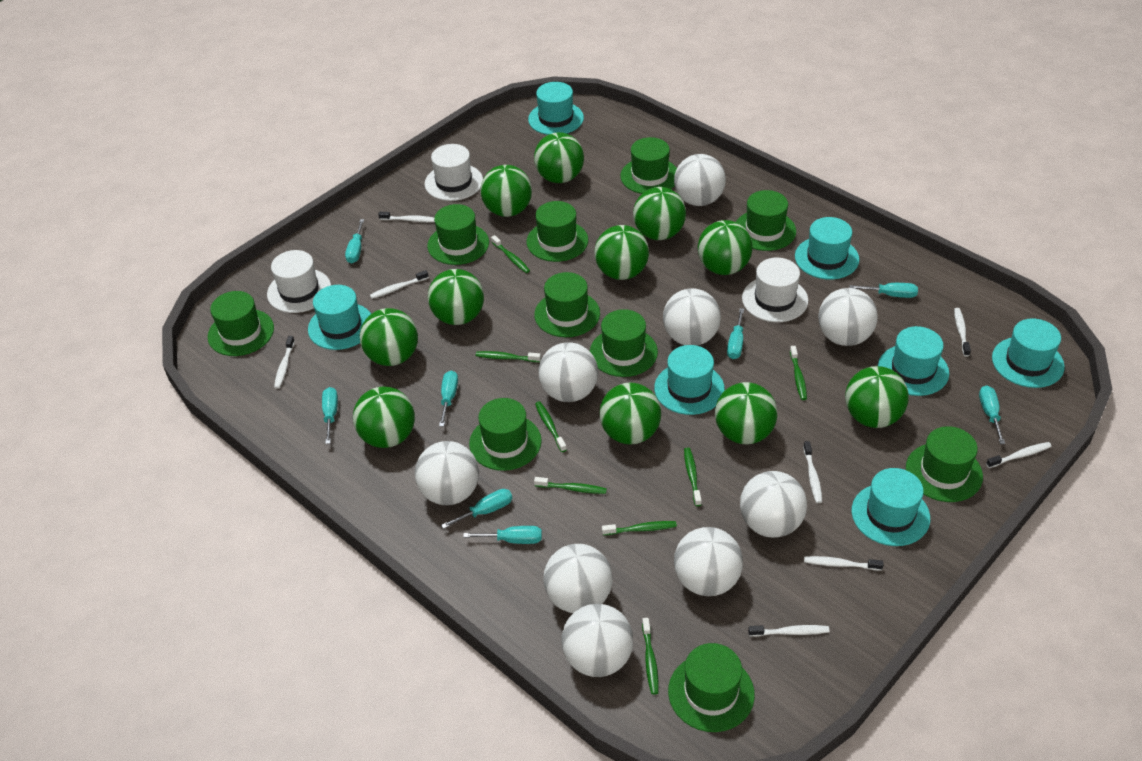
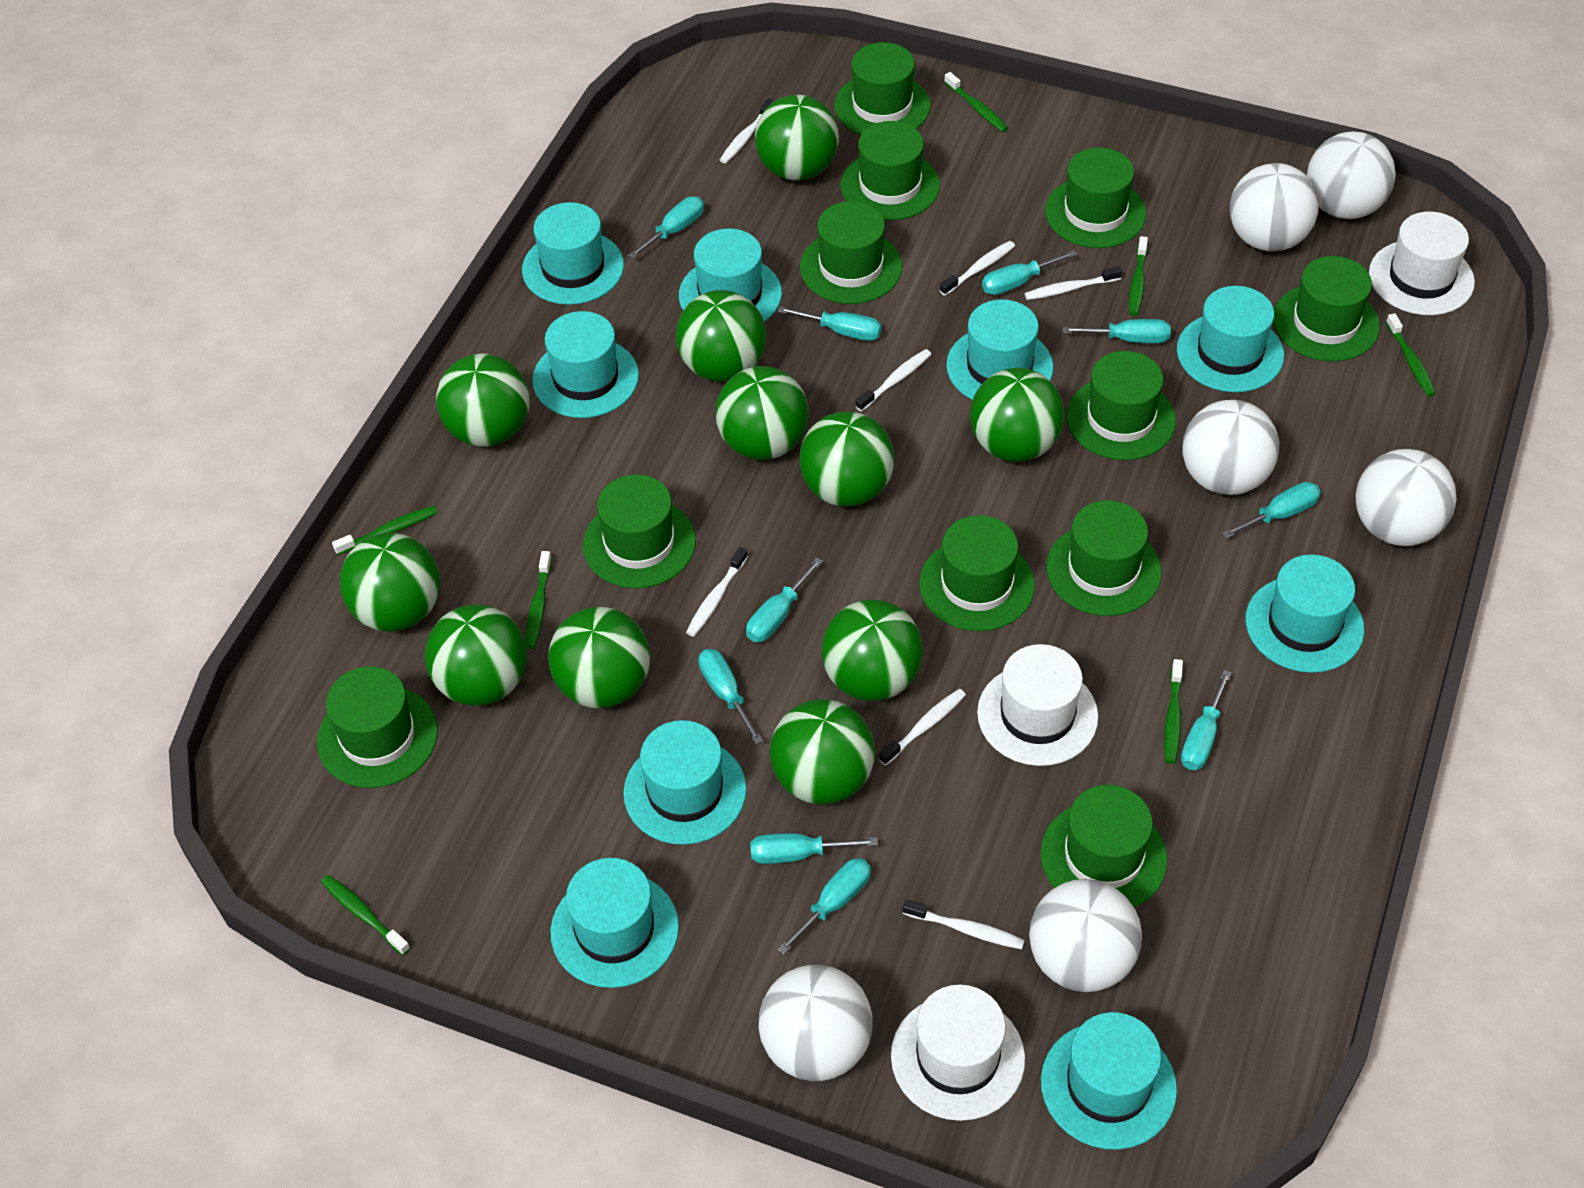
green hat: 10 -> 11
green toothbrush: 8 -> 7
turquoise hat: 7 -> 9
turquoise screwdriver: 8 -> 10
white ball: 9 -> 6
white toothbrush: 8 -> 7

